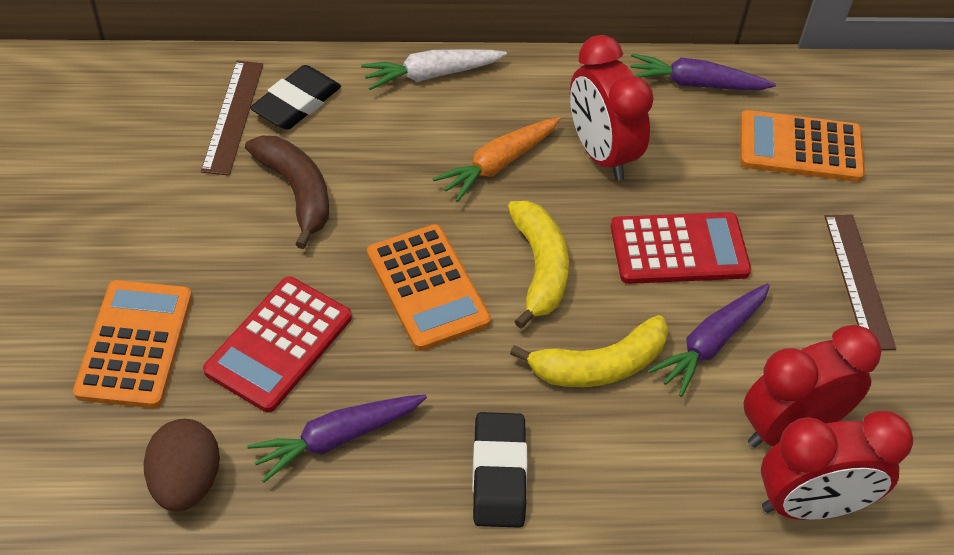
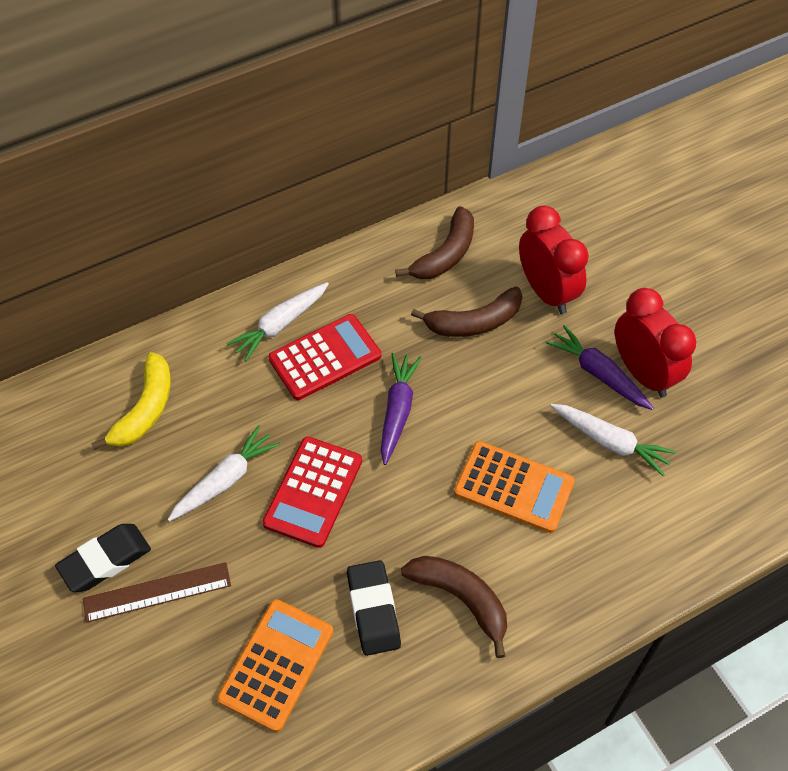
brown banana: 1 -> 3
brown egg: 1 -> 0
brown ruler: 2 -> 1
orange calculator: 3 -> 2
orange carrot: 1 -> 0
purple carrot: 3 -> 2
red clock: 3 -> 2
white carrot: 1 -> 3
yellow banana: 2 -> 1

